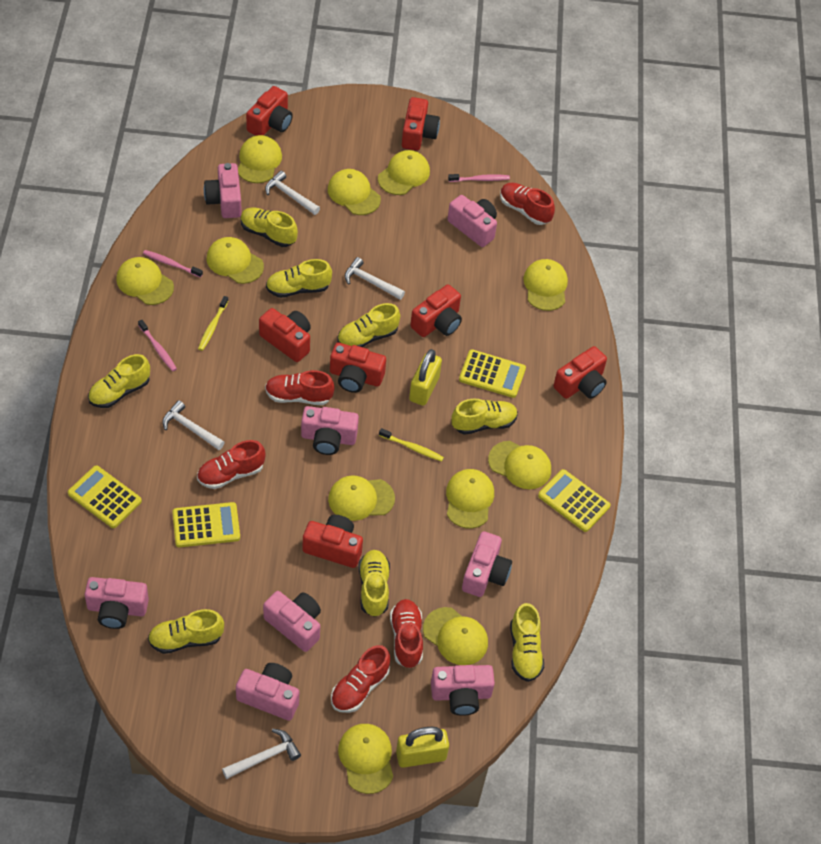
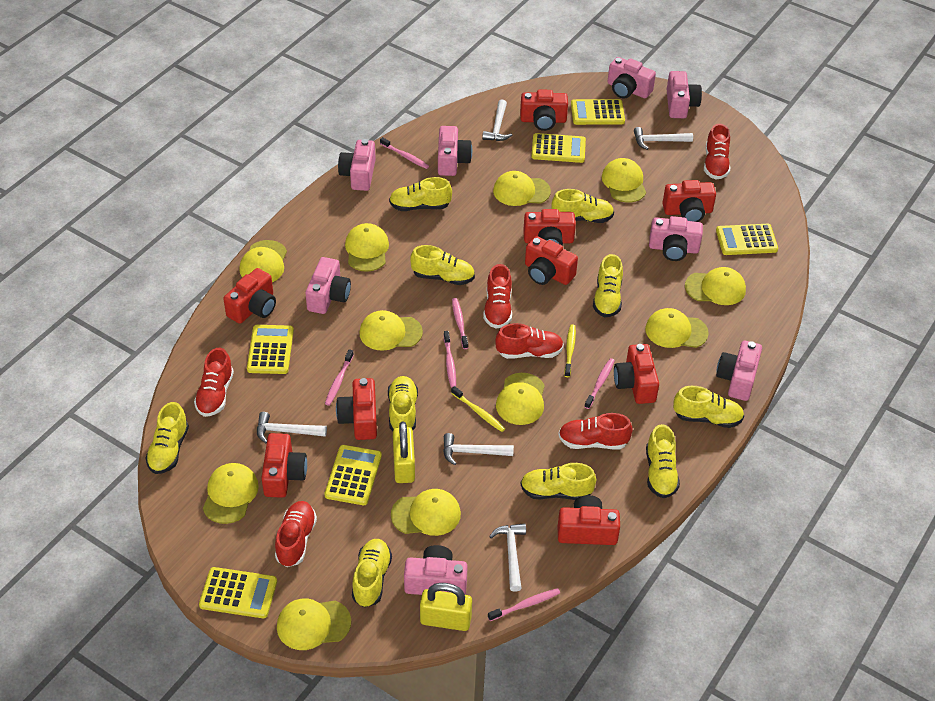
pink toothbrush: 3 -> 6
red camera: 7 -> 9
red shoe: 5 -> 6
white hammer: 4 -> 5
yellow calculator: 4 -> 6
yellow shoe: 8 -> 10

